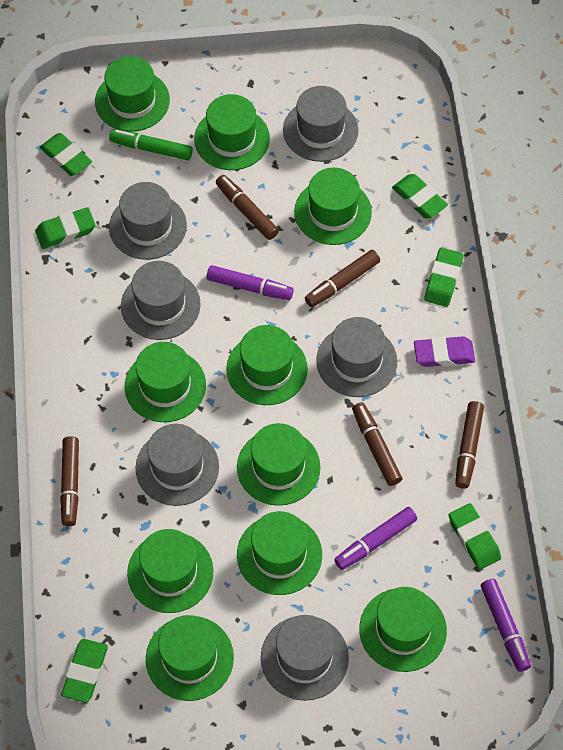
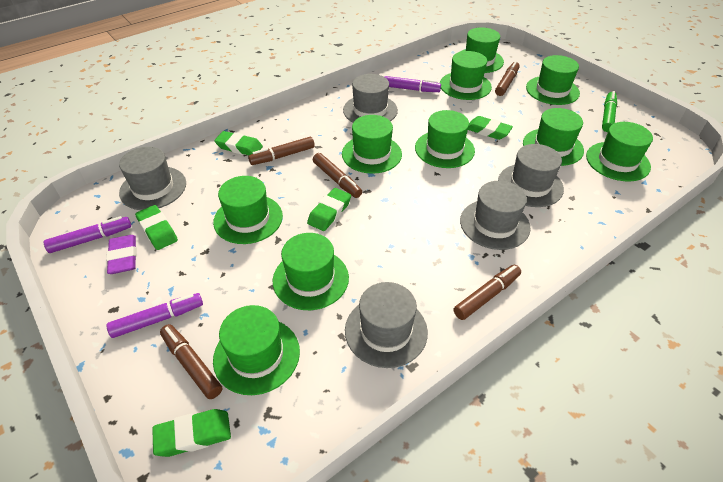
green eraser: 6 -> 5
grey hat: 6 -> 5

